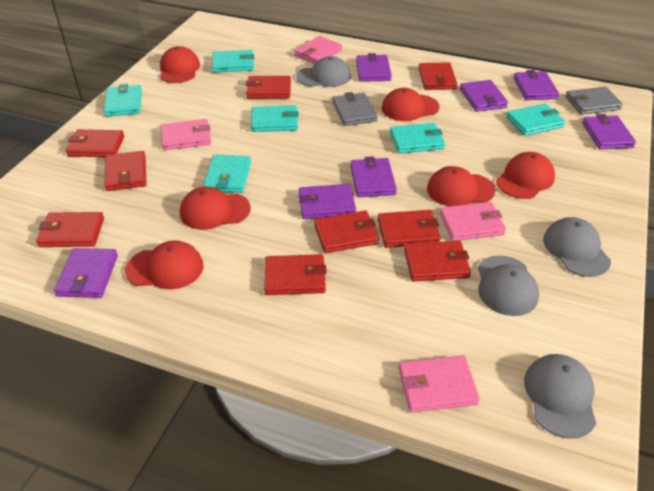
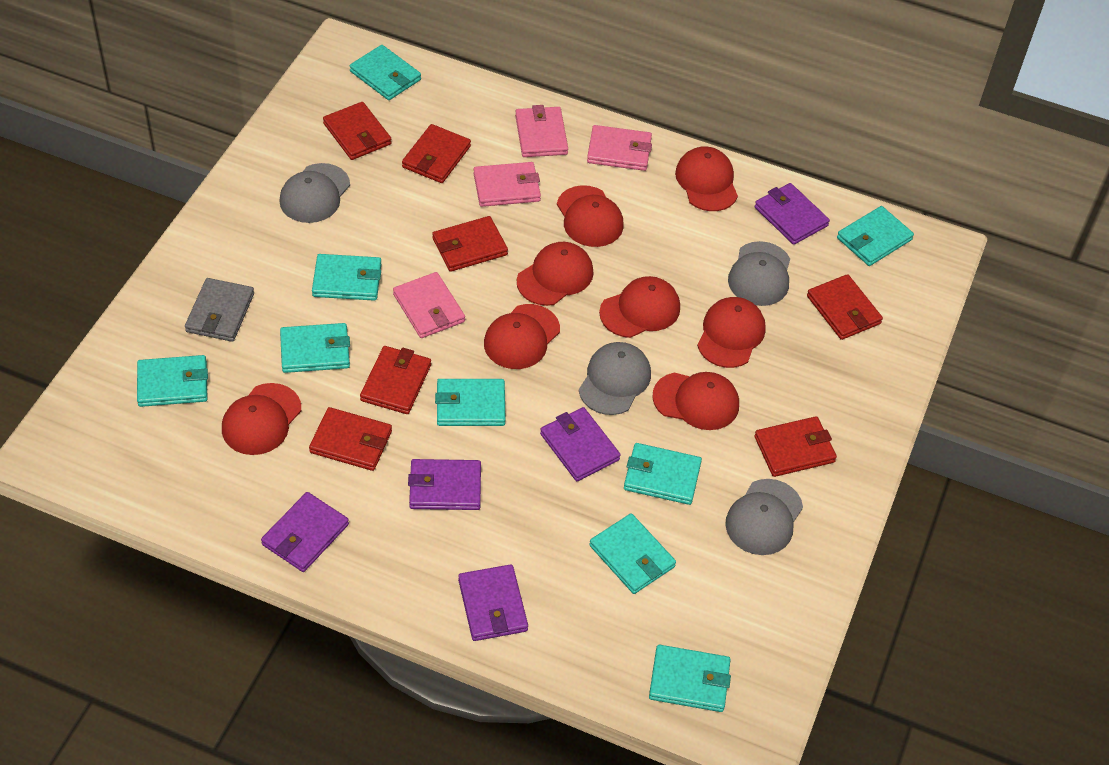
grey wallet: 2 -> 1
purple wallet: 7 -> 5
red cap: 6 -> 8
red wallet: 9 -> 7
turquoise wallet: 6 -> 9

